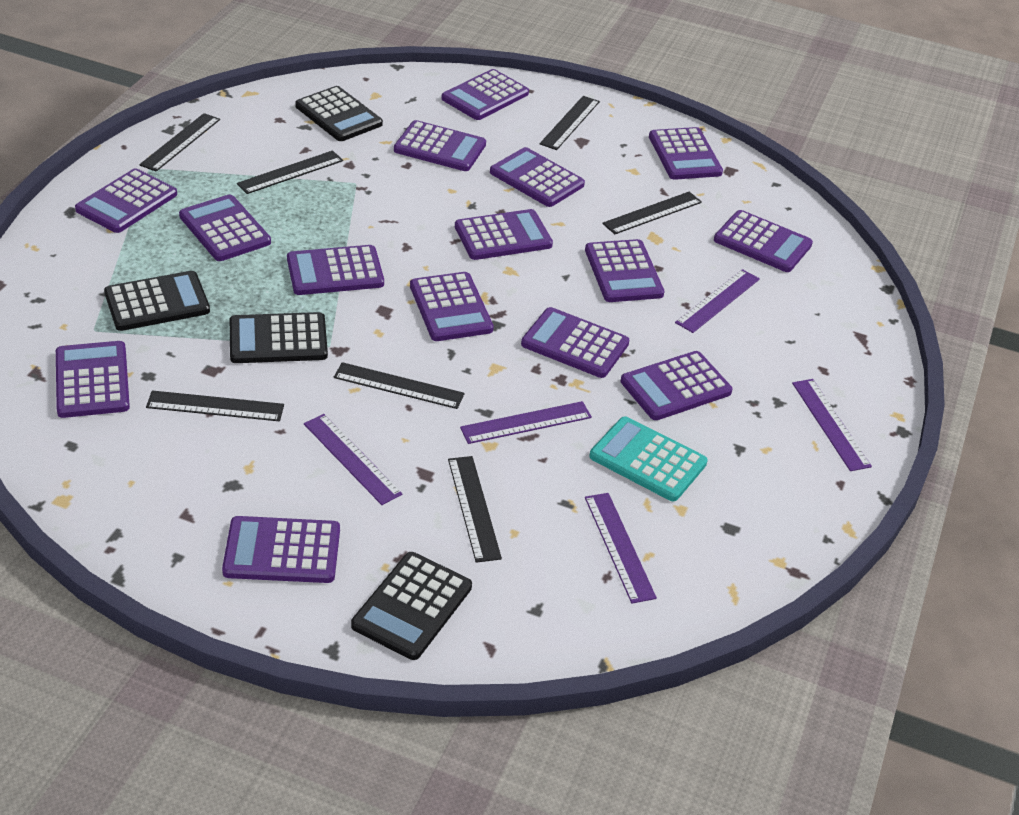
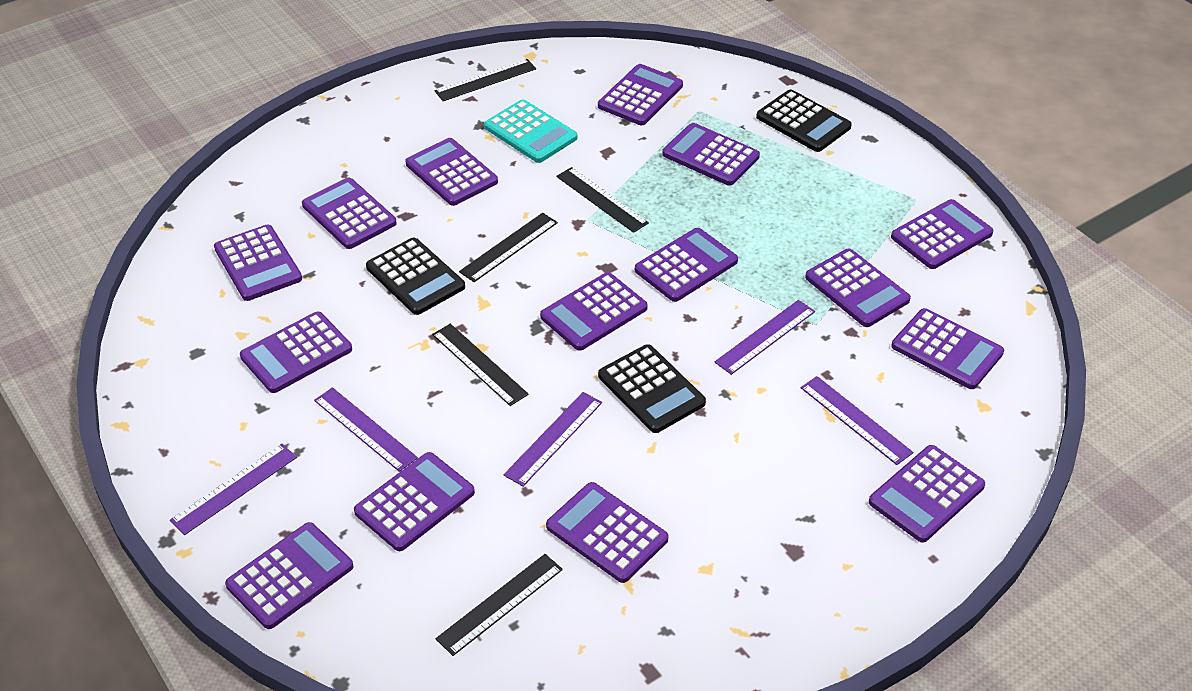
black calculator: 4 -> 3
black ruler: 7 -> 5

